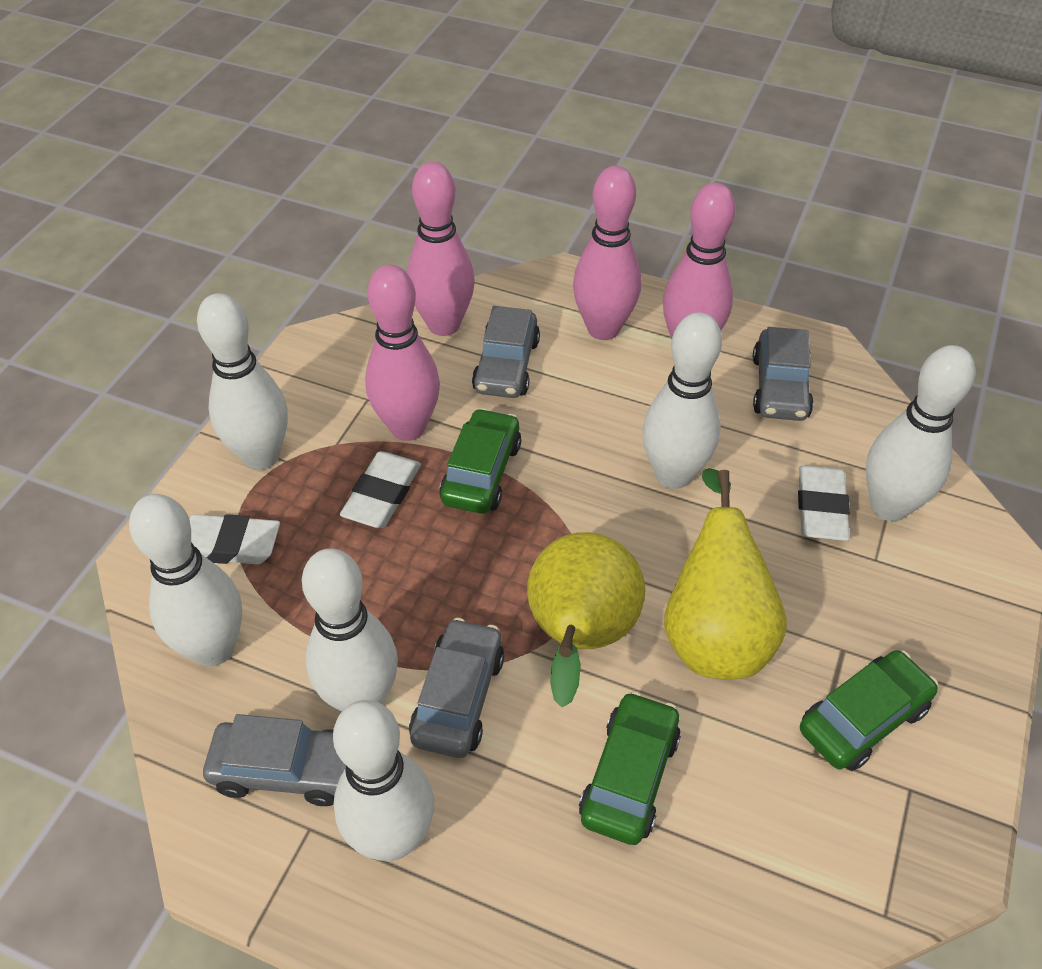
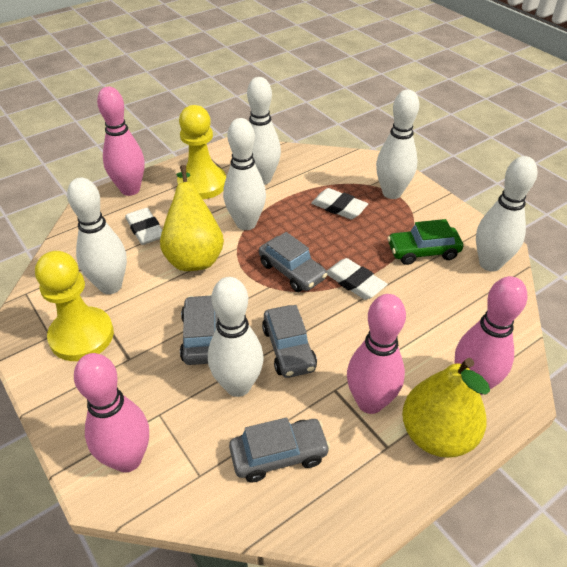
green car: 3 -> 1
yellow pawn: 0 -> 2

